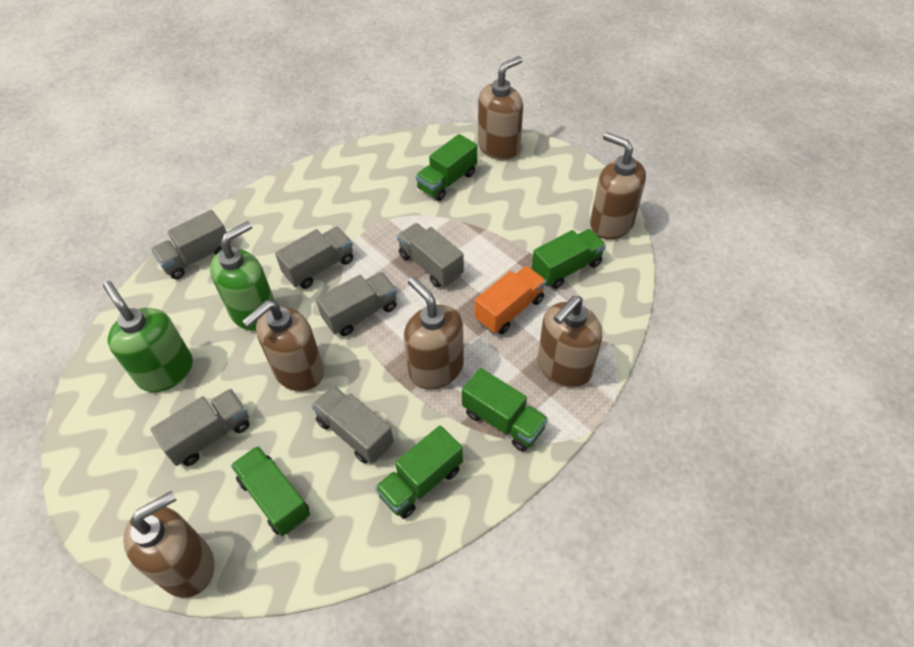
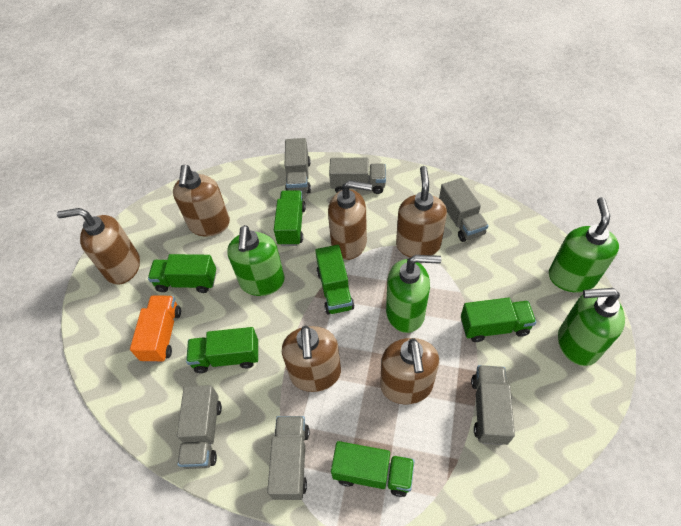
green soap dispenser: 2 -> 4
green truck: 5 -> 6

